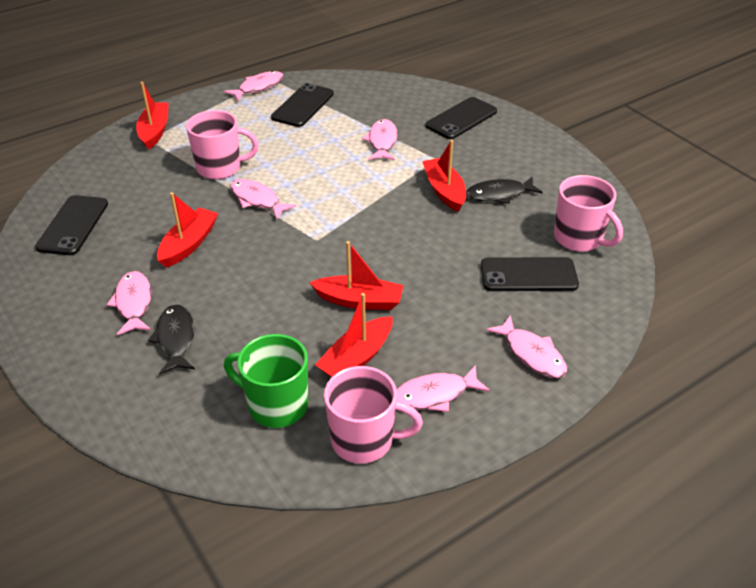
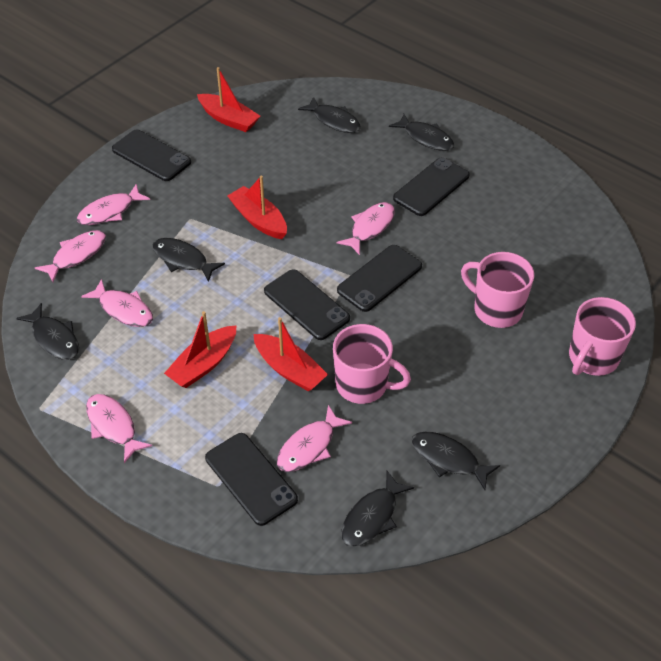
black fish: 2 -> 6
black phone: 4 -> 5
green mug: 1 -> 0
red boat: 5 -> 4

